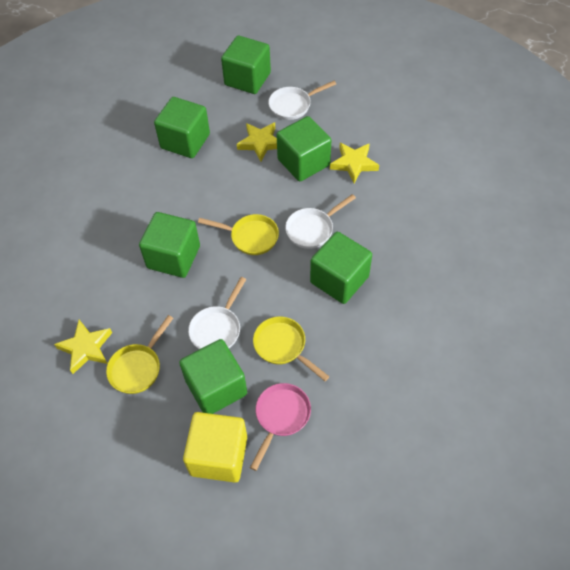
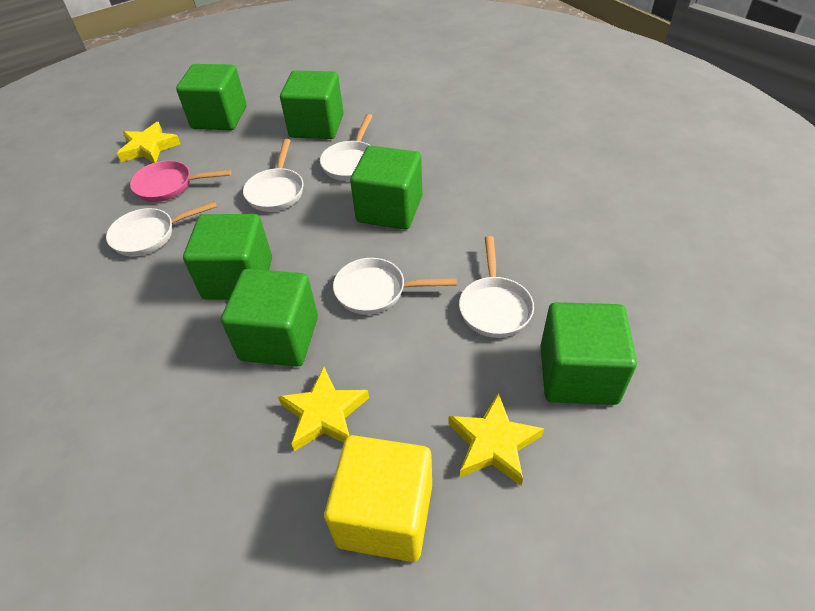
white pan: 3 -> 5
yellow pan: 3 -> 0

